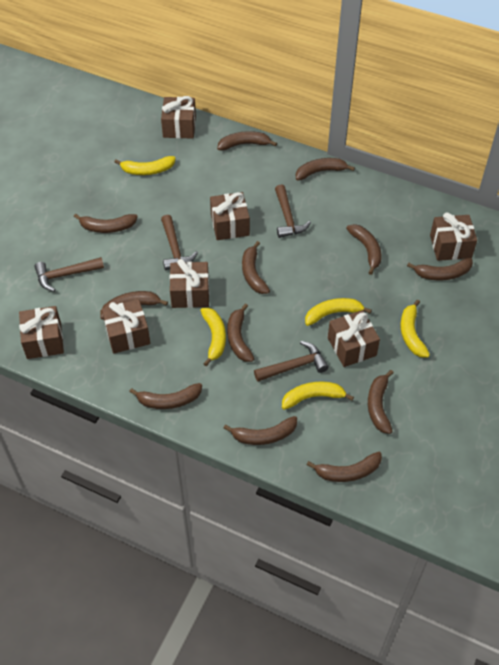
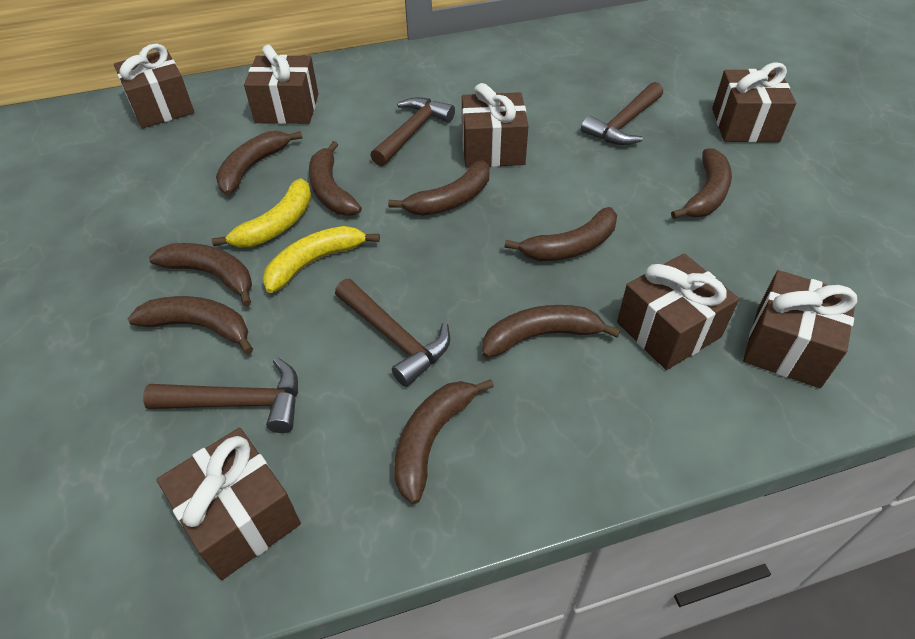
brown banana: 12 -> 9
yellow banana: 5 -> 2

